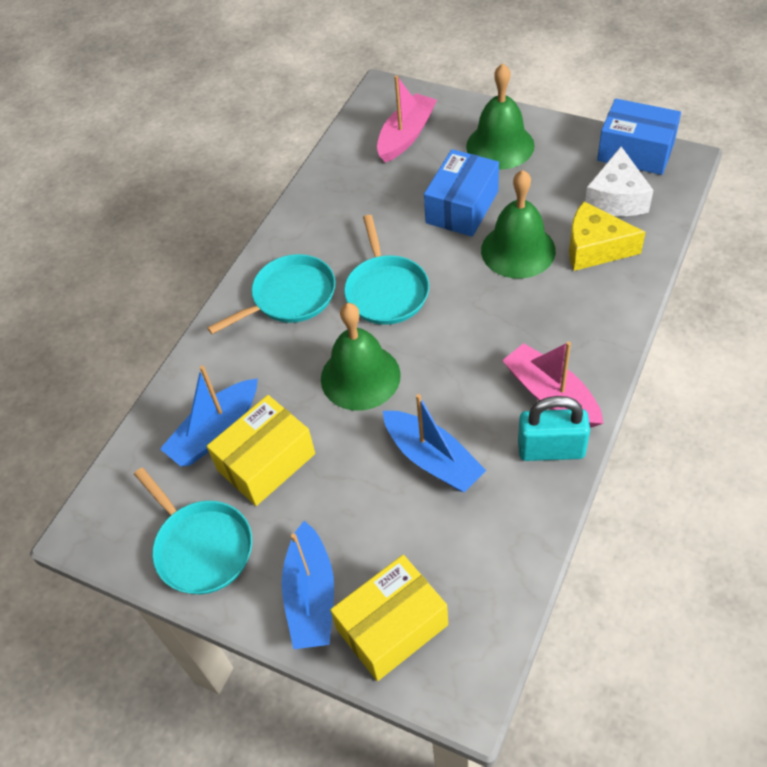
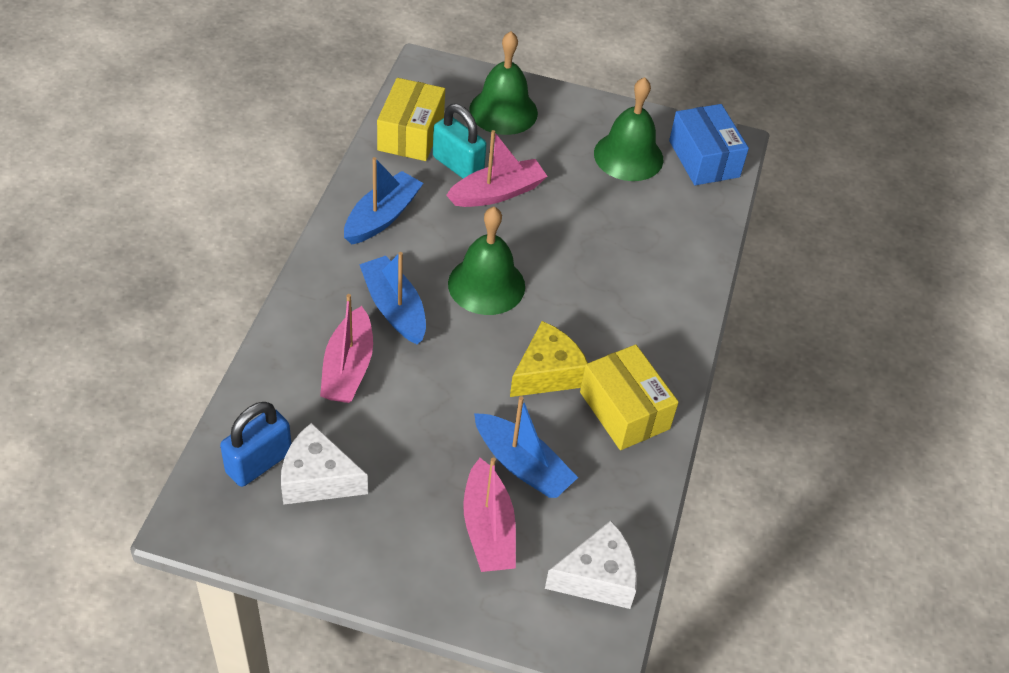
blue box: 2 -> 1
blue padlock: 0 -> 1
pink boat: 2 -> 3
turquoise pan: 3 -> 0
white cheese: 1 -> 2

